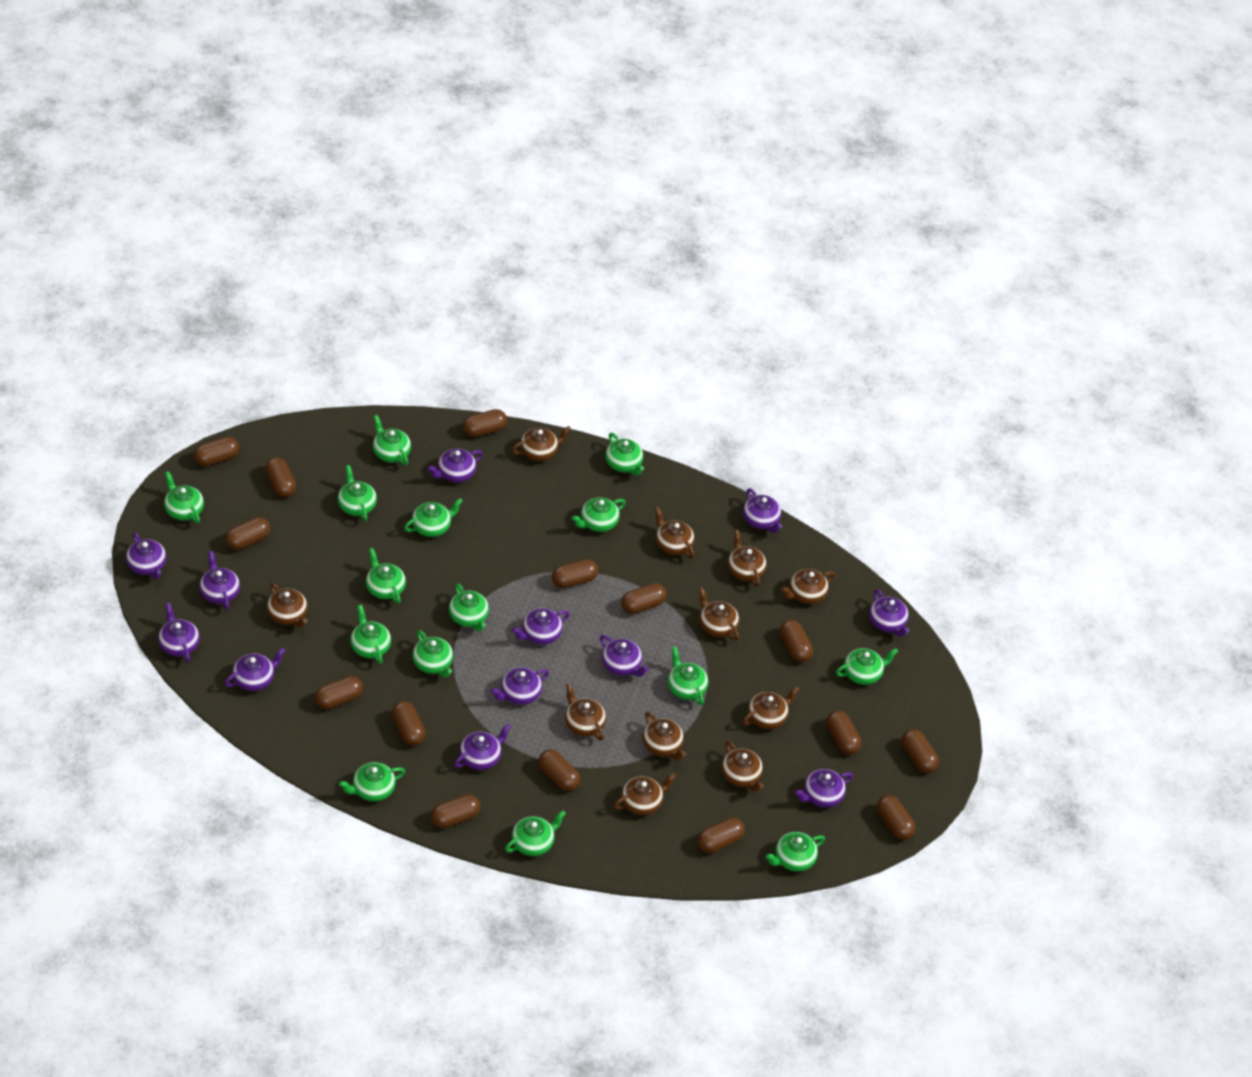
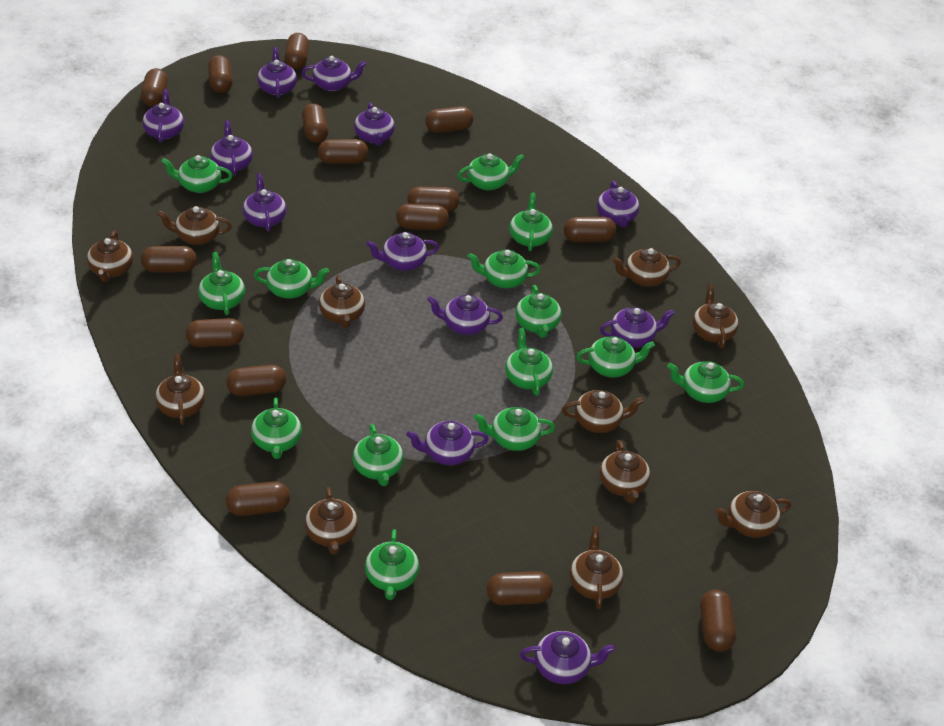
green teapot: 15 -> 14

